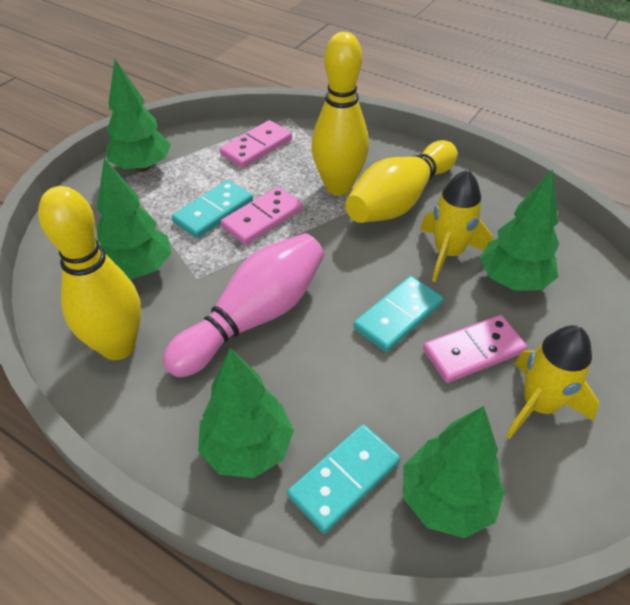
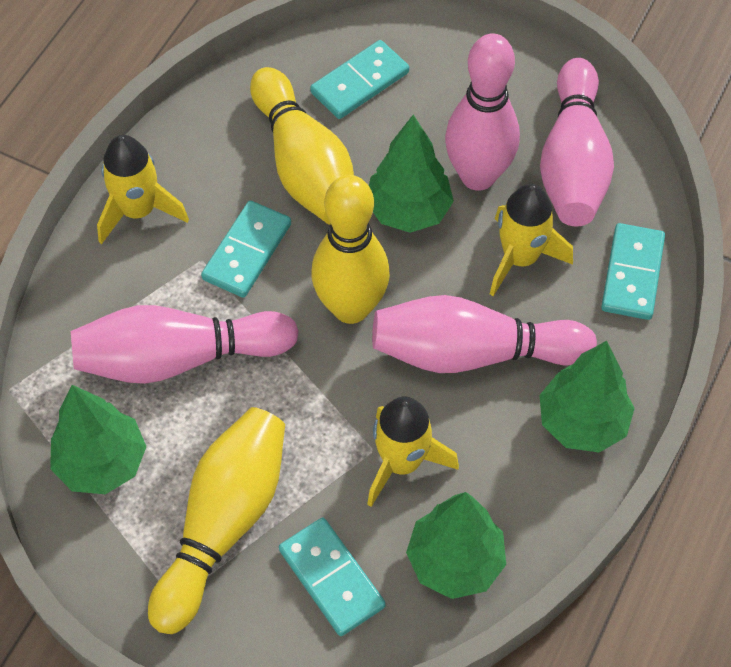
green tree: 5 -> 4
pink bowling pin: 1 -> 4
pink domino: 3 -> 0
turquoise domino: 3 -> 4
yellow rocket: 2 -> 3

